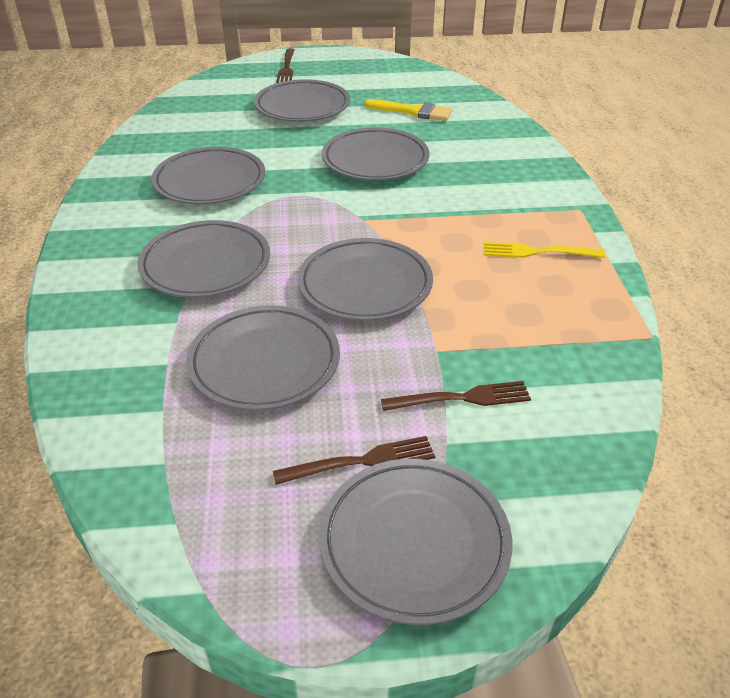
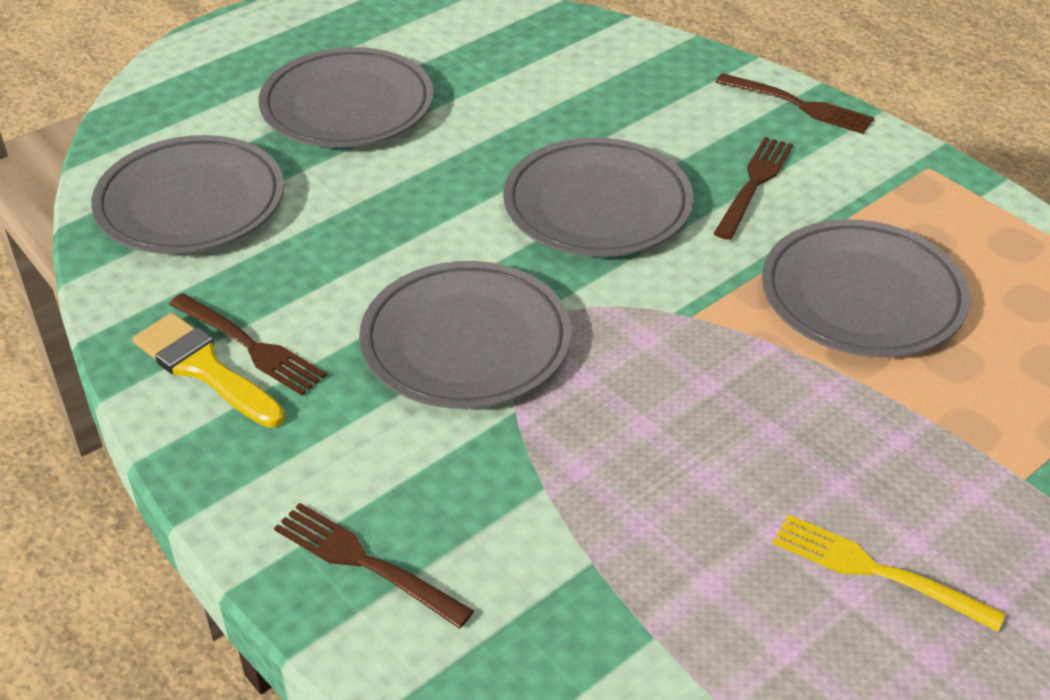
brown fork: 3 -> 4
grey plate: 7 -> 5

